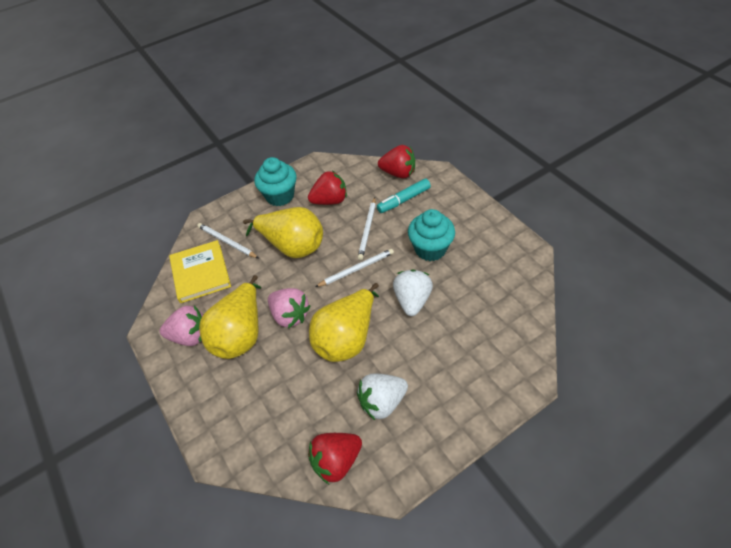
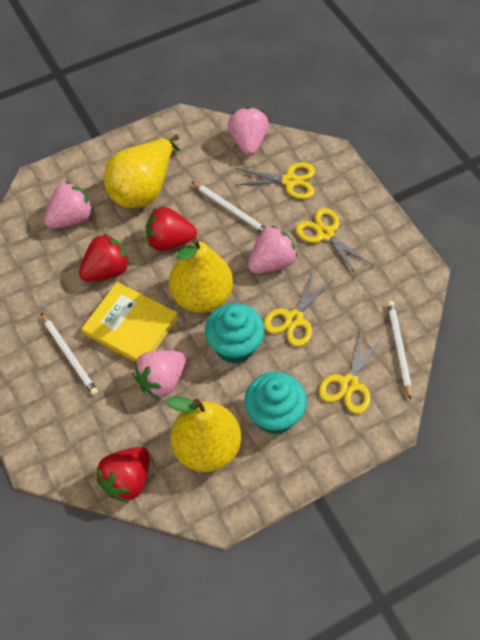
pink strawberry: 2 -> 4
turquoise marker: 1 -> 0
white strawberry: 2 -> 0
yellow scissors: 0 -> 4

